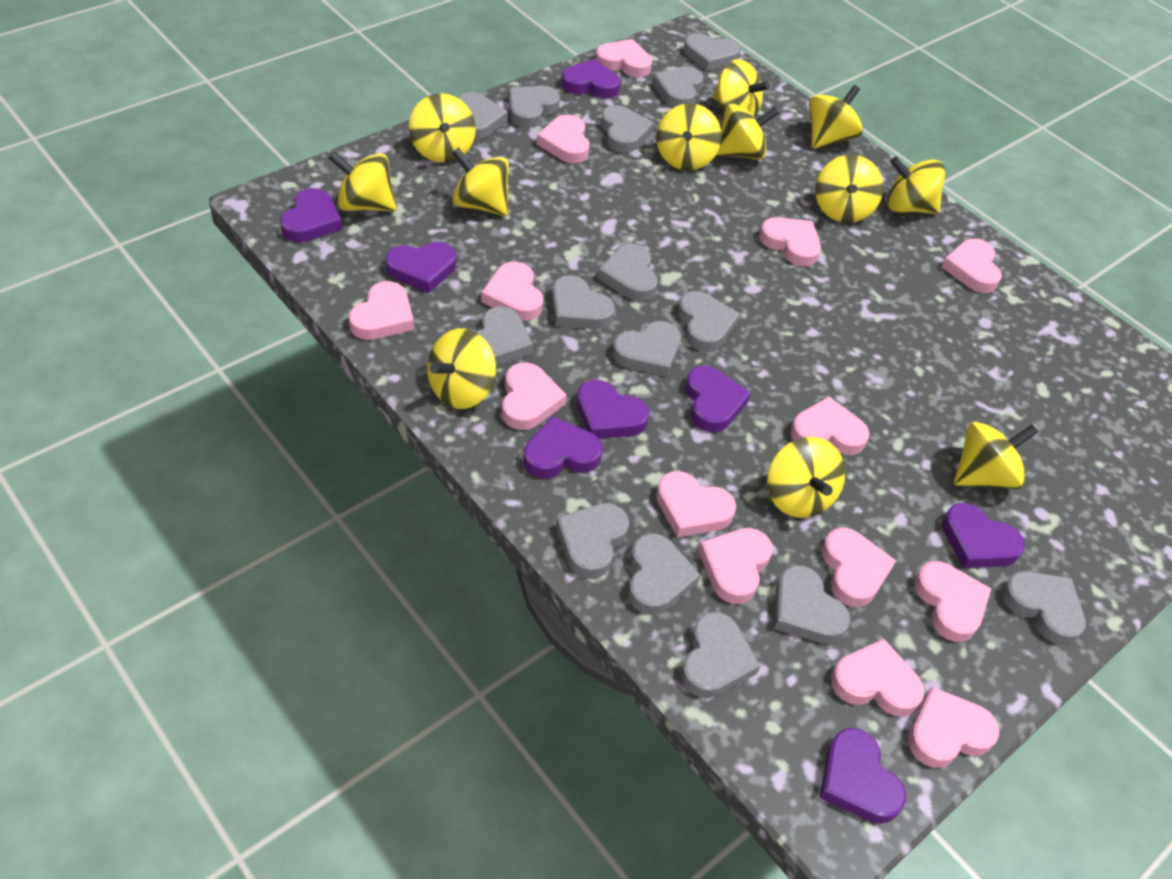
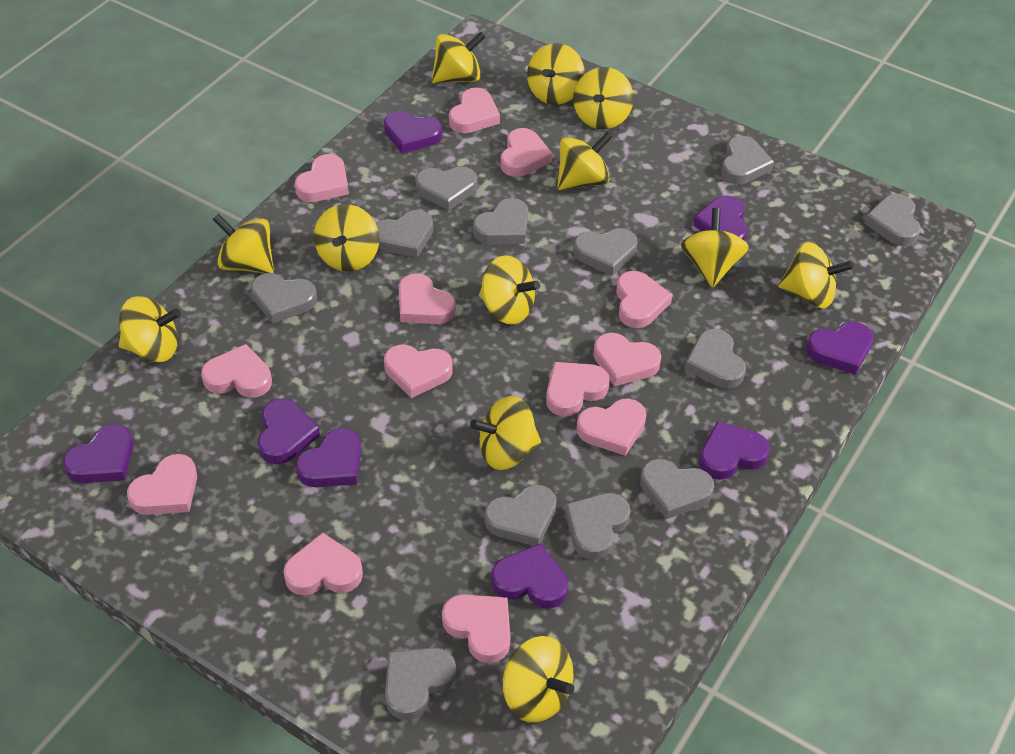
grey heart: 15 -> 12
pink heart: 14 -> 13

